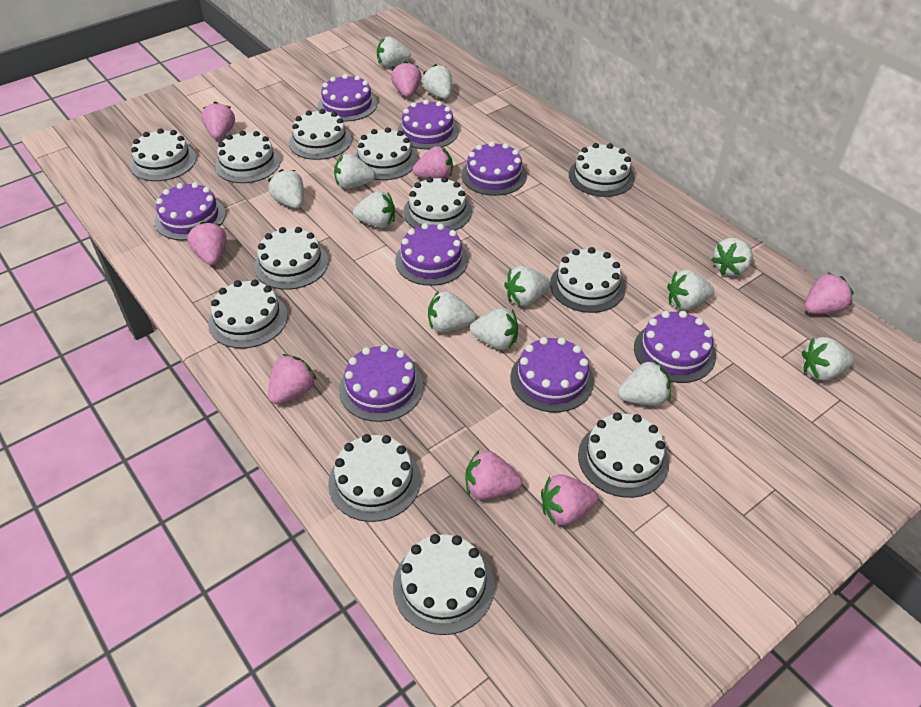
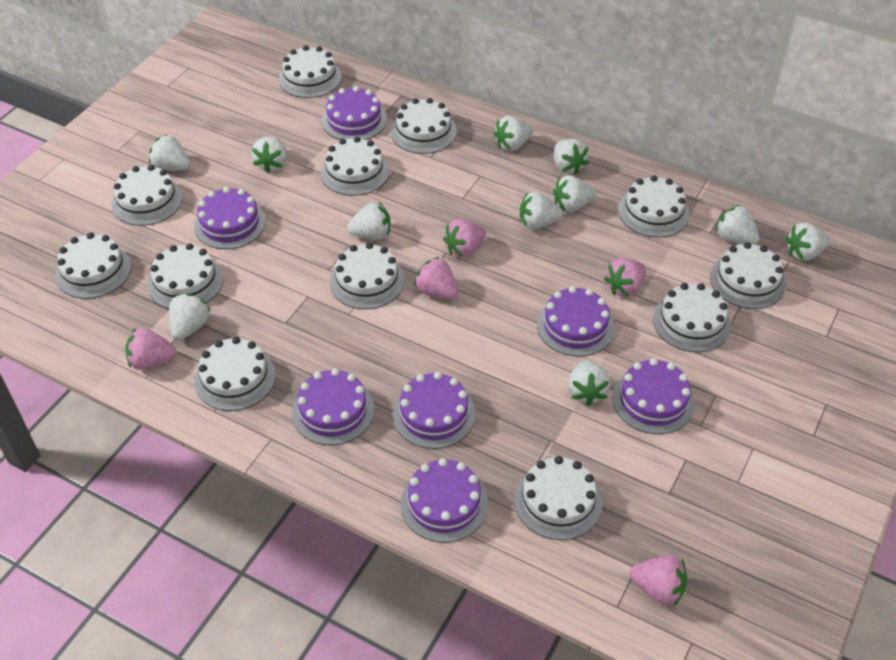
pink strawberry: 8 -> 5
purple cake: 8 -> 7
white strawberry: 12 -> 11

